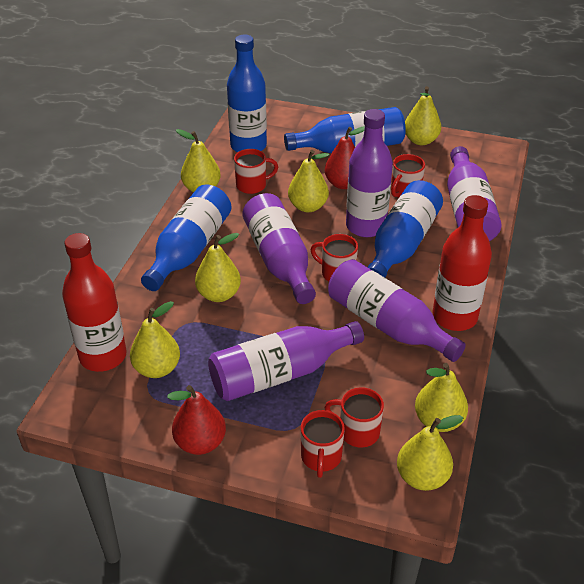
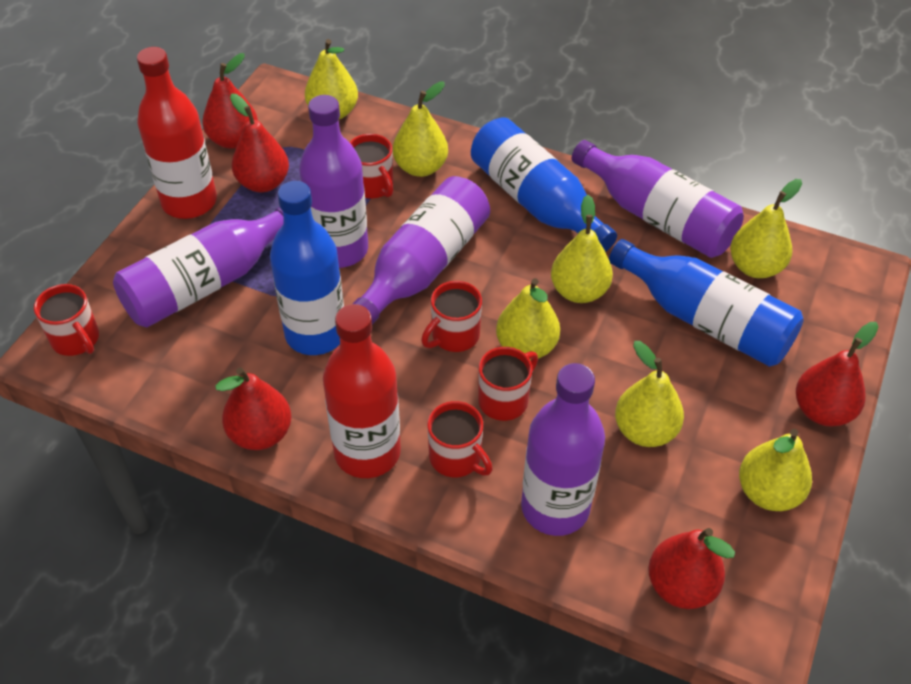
blue bottle: 4 -> 3
red pear: 2 -> 5

